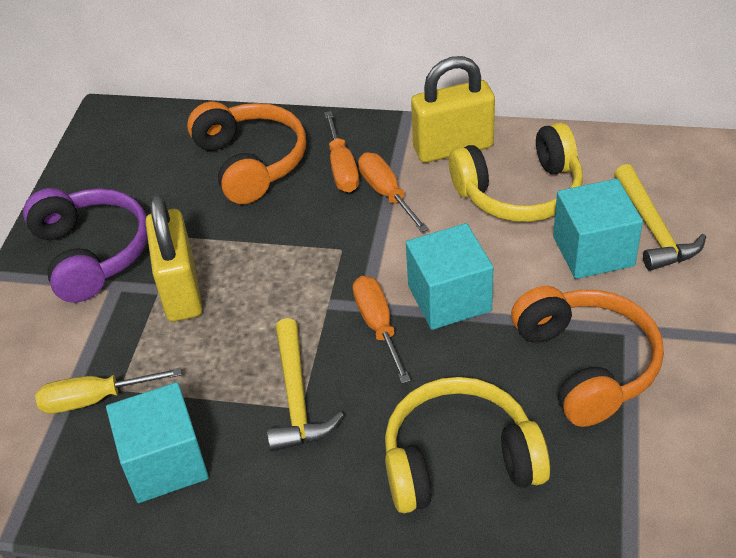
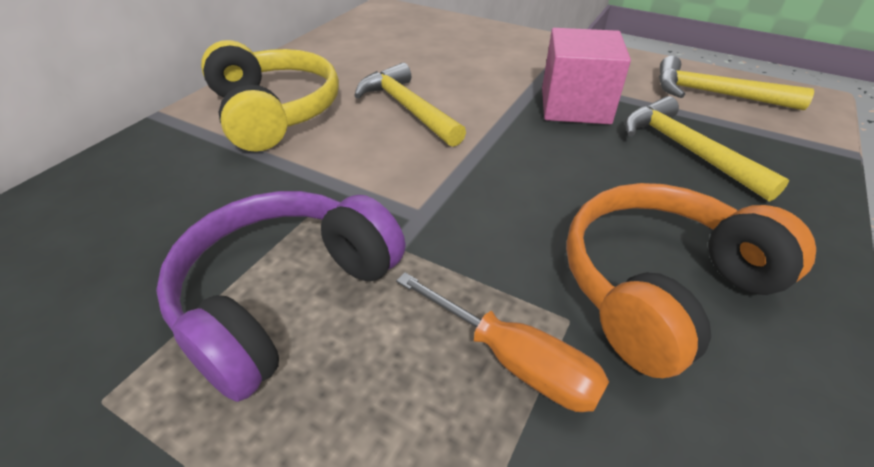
orange headphones: 2 -> 1
orange screwdriver: 3 -> 1
pink cube: 0 -> 1
turquoise cube: 3 -> 0
yellow hammer: 2 -> 3
yellow headphones: 2 -> 1
yellow padlock: 2 -> 0
yellow screwdriver: 1 -> 0

